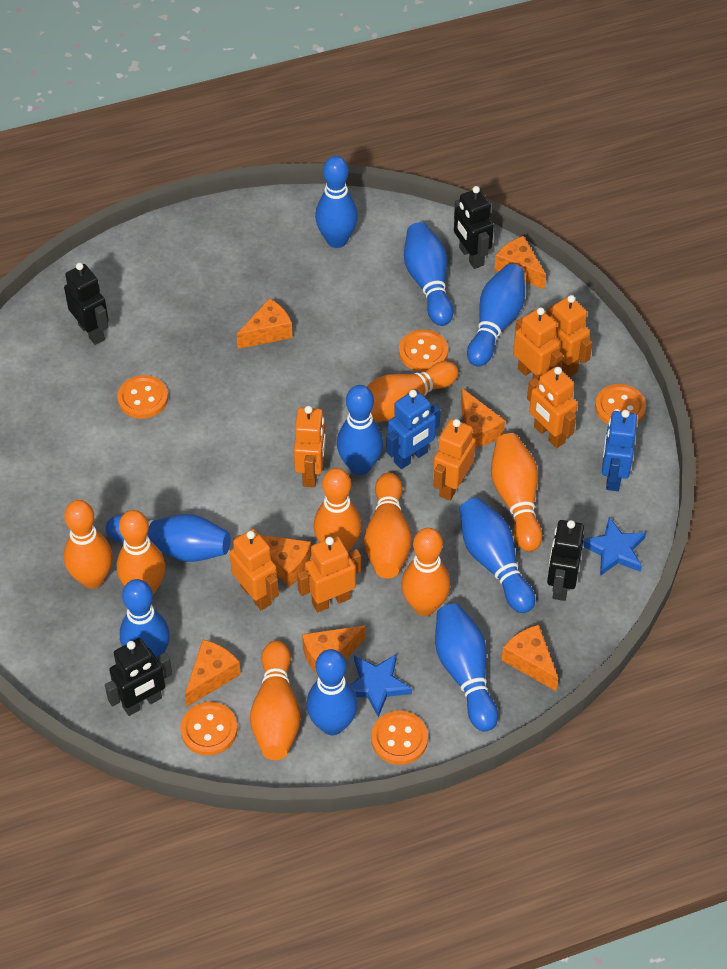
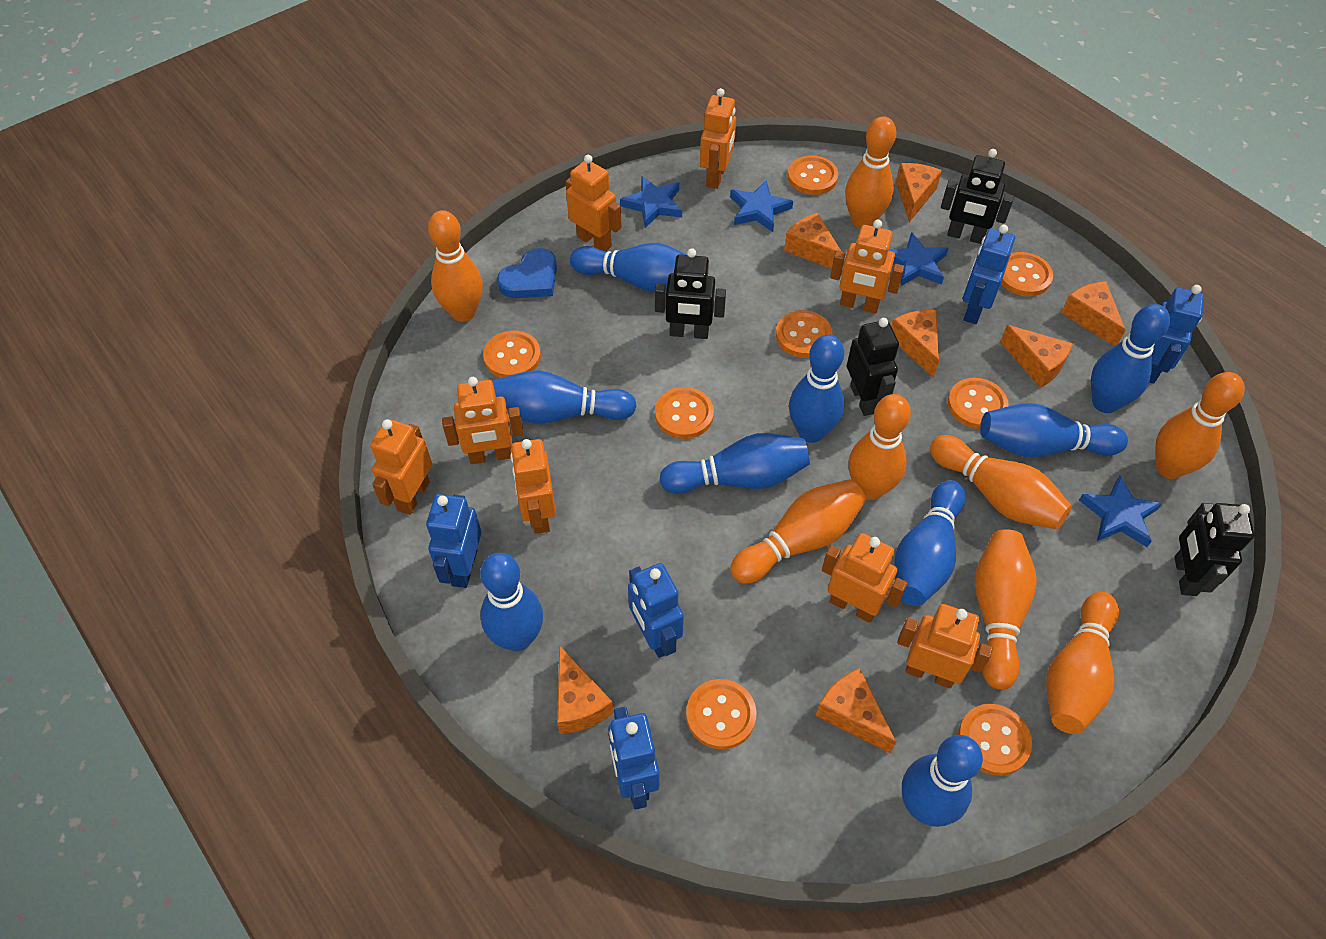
blue heart: 0 -> 1
blue robot: 2 -> 5
blue star: 2 -> 4
orange button: 5 -> 8
orange robot: 7 -> 8

